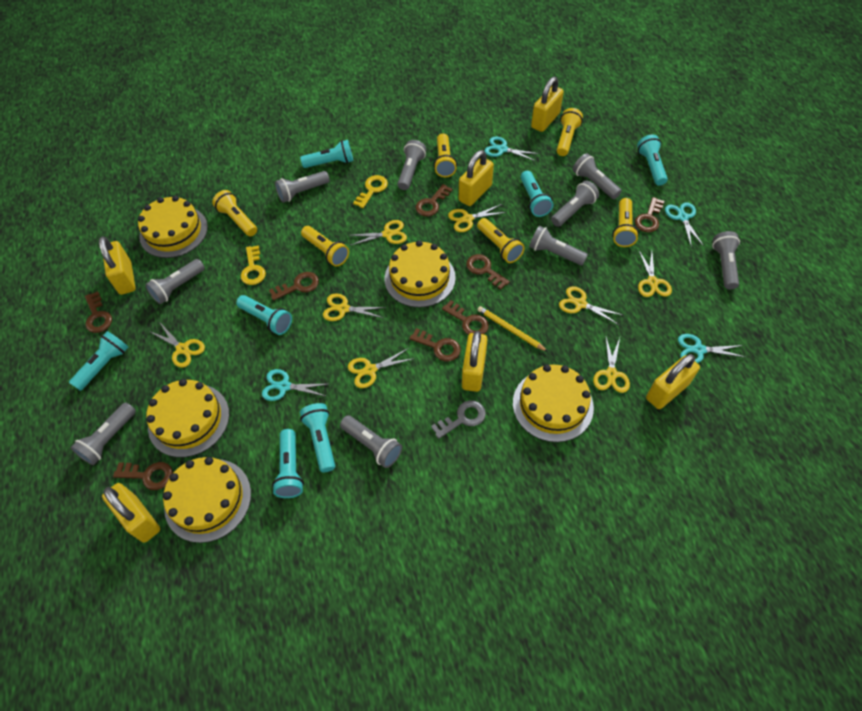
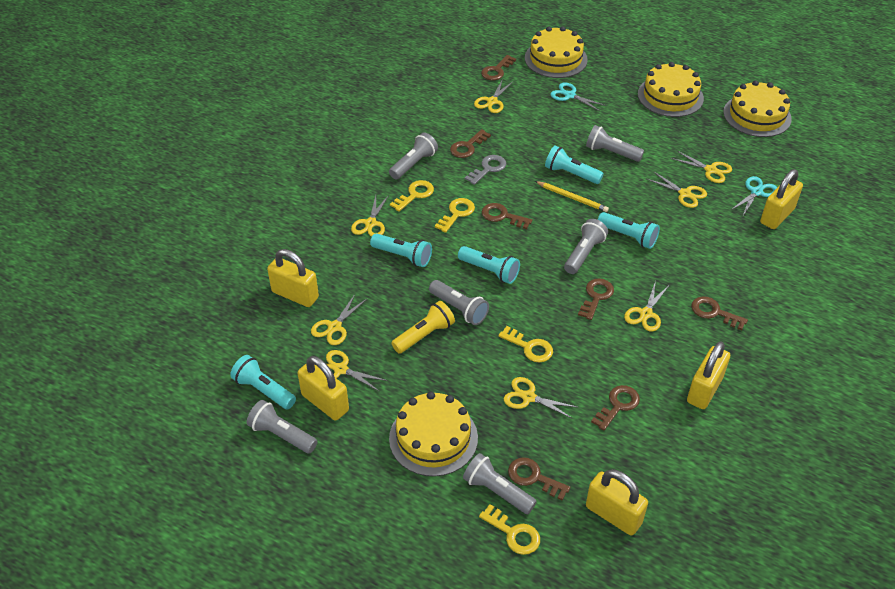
brown key: 8 -> 7
grey flashlight: 9 -> 6
turquoise flashlight: 7 -> 5
turquoise scissors: 4 -> 2
yellow cake: 5 -> 4
yellow flashlight: 6 -> 1
yellow key: 2 -> 4
yellow padlock: 6 -> 5

